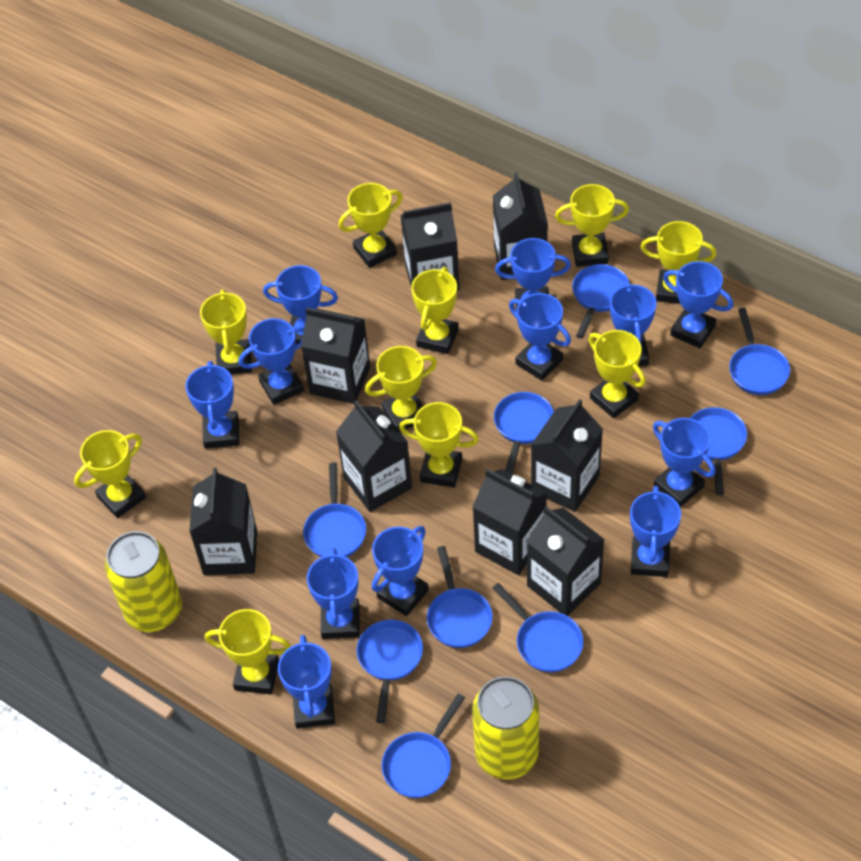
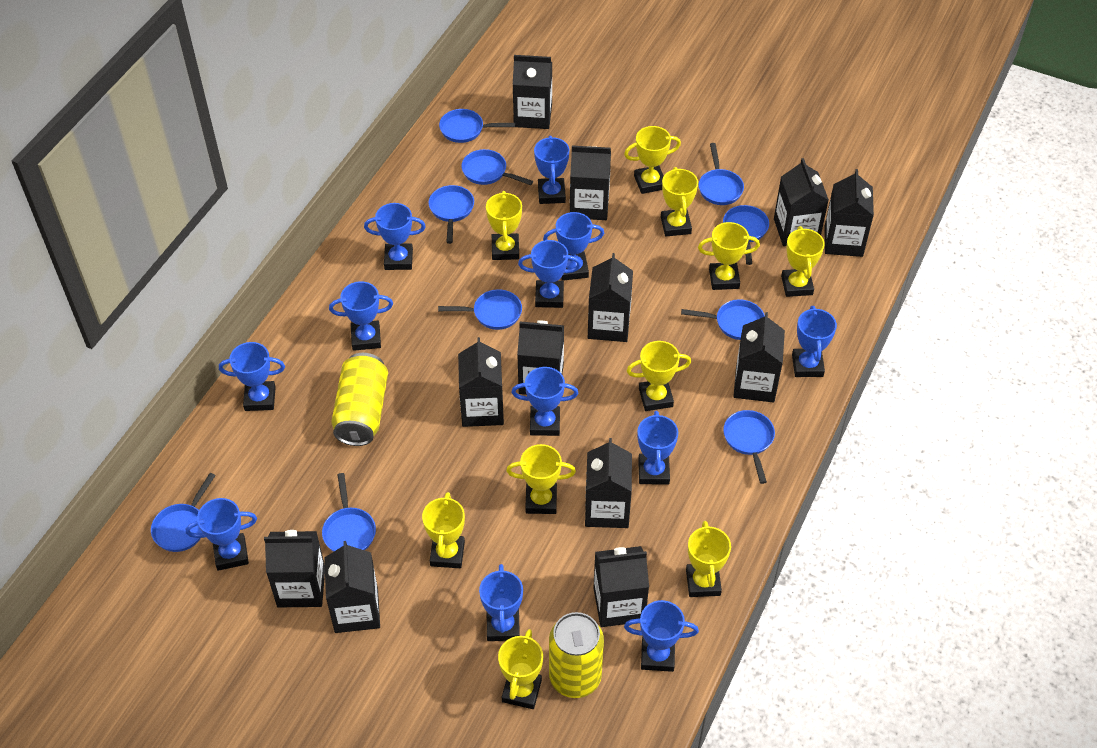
black carton: 8 -> 12
blue pan: 9 -> 10

